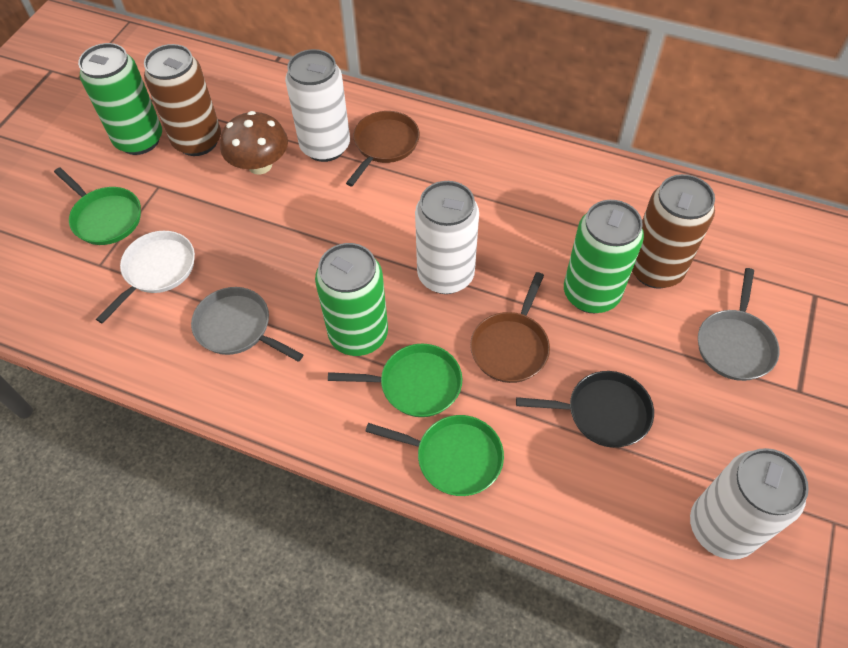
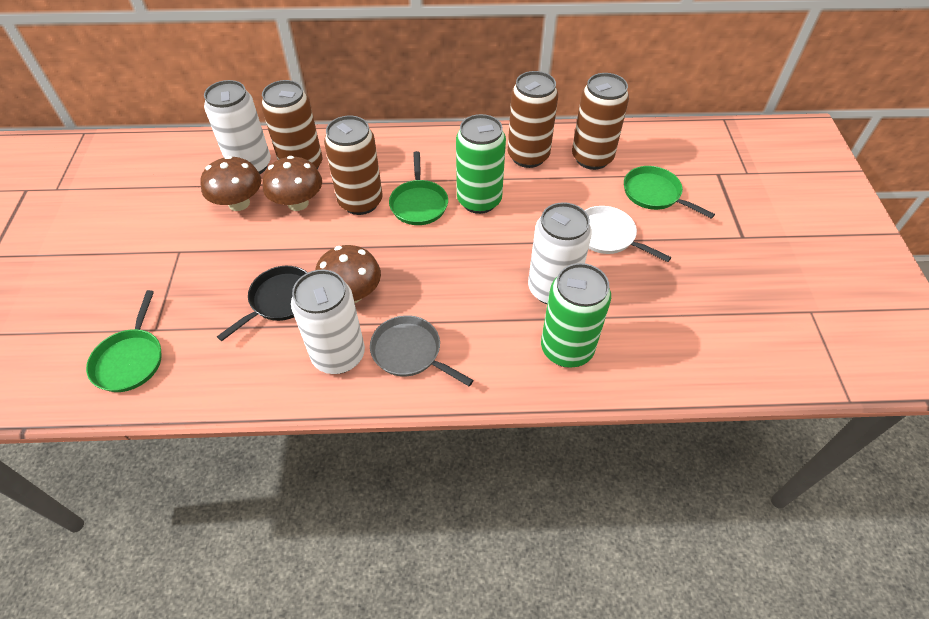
brown can: 2 -> 4
brown mushroom: 1 -> 3
brown pan: 2 -> 0
green can: 3 -> 2
grey pan: 2 -> 1

